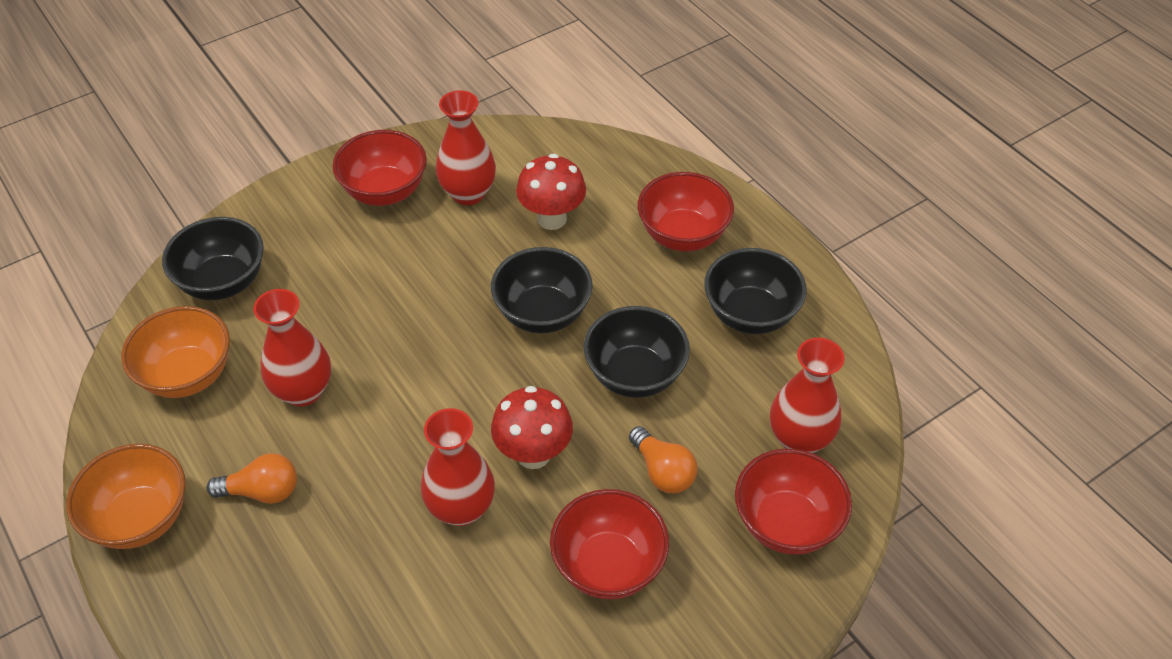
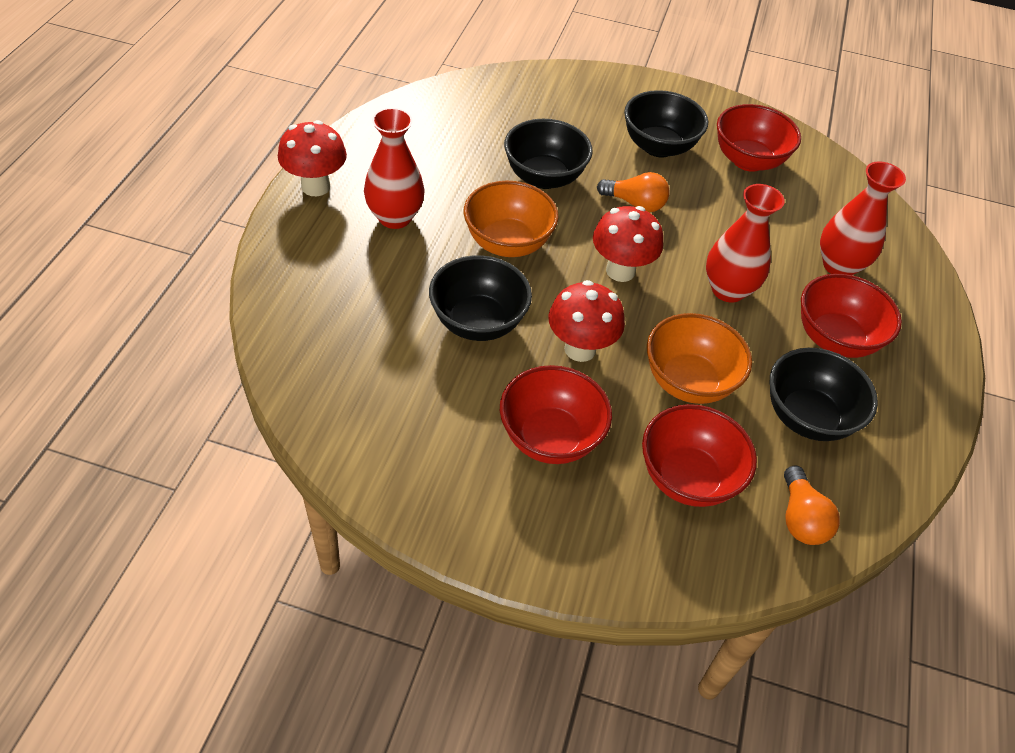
red mushroom: 2 -> 3
red vase: 4 -> 3

